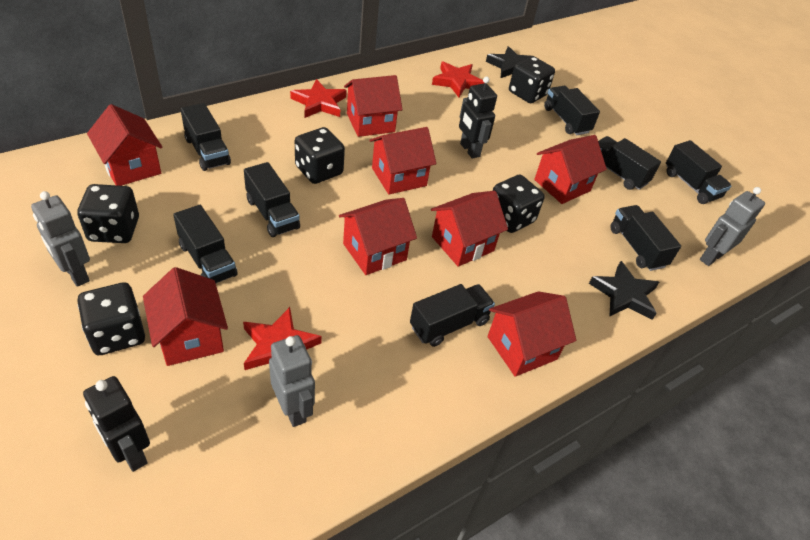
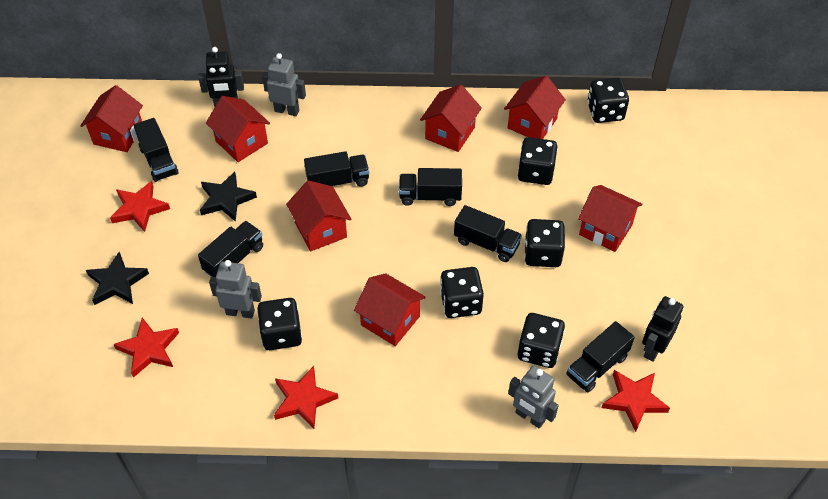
black dice: 5 -> 6
black truck: 8 -> 6
red house: 8 -> 7
red star: 3 -> 4

